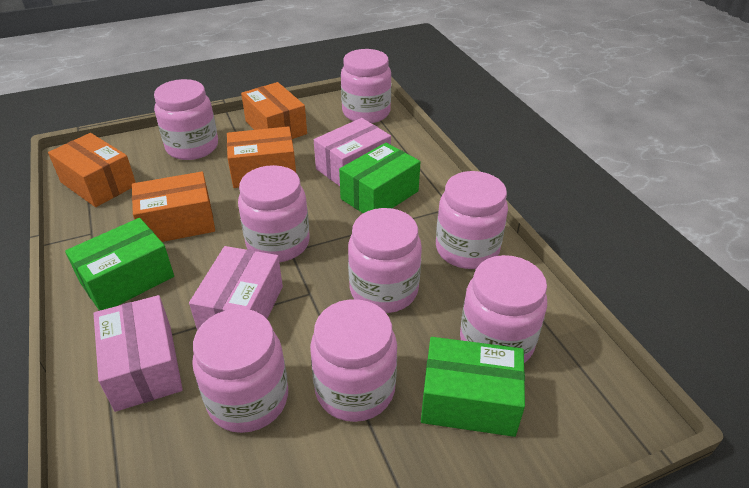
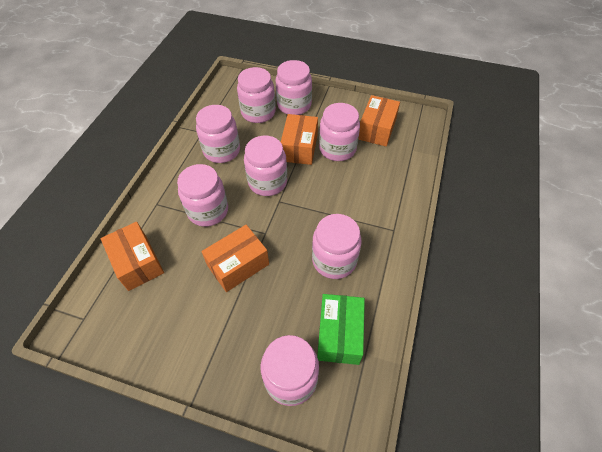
green box: 3 -> 1
pink box: 3 -> 0

